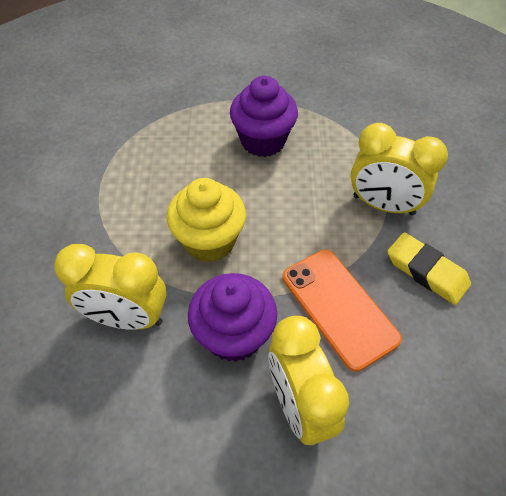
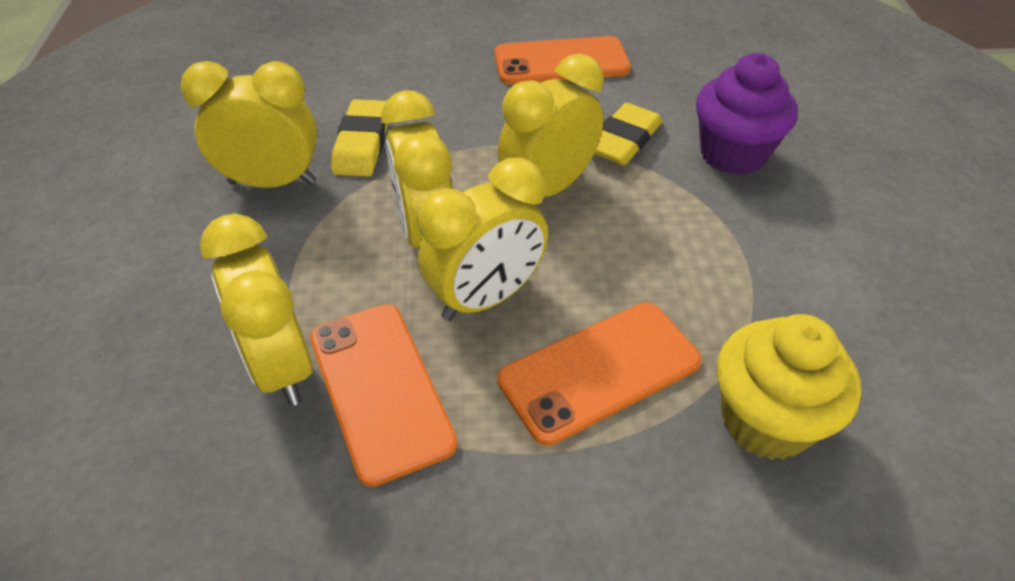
orange phone: 1 -> 3
purple cupcake: 2 -> 1
yellow clock: 3 -> 5
yellow eraser: 1 -> 2

